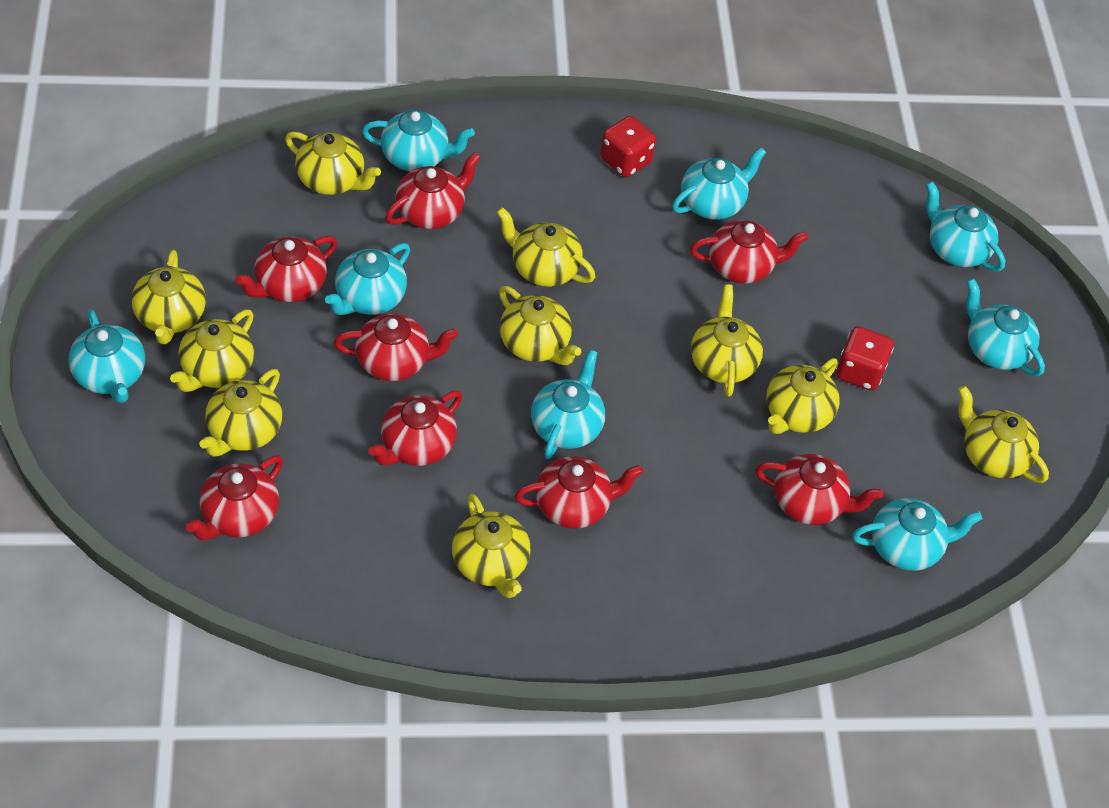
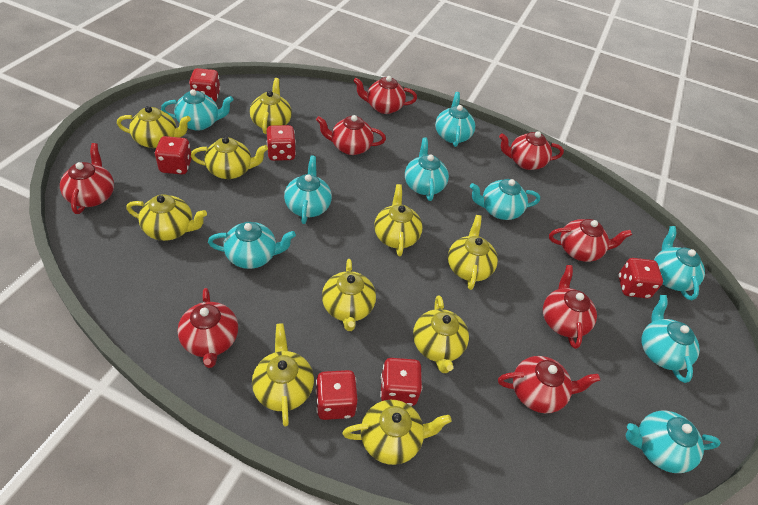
red dice: 2 -> 6
turquoise teapot: 8 -> 9

